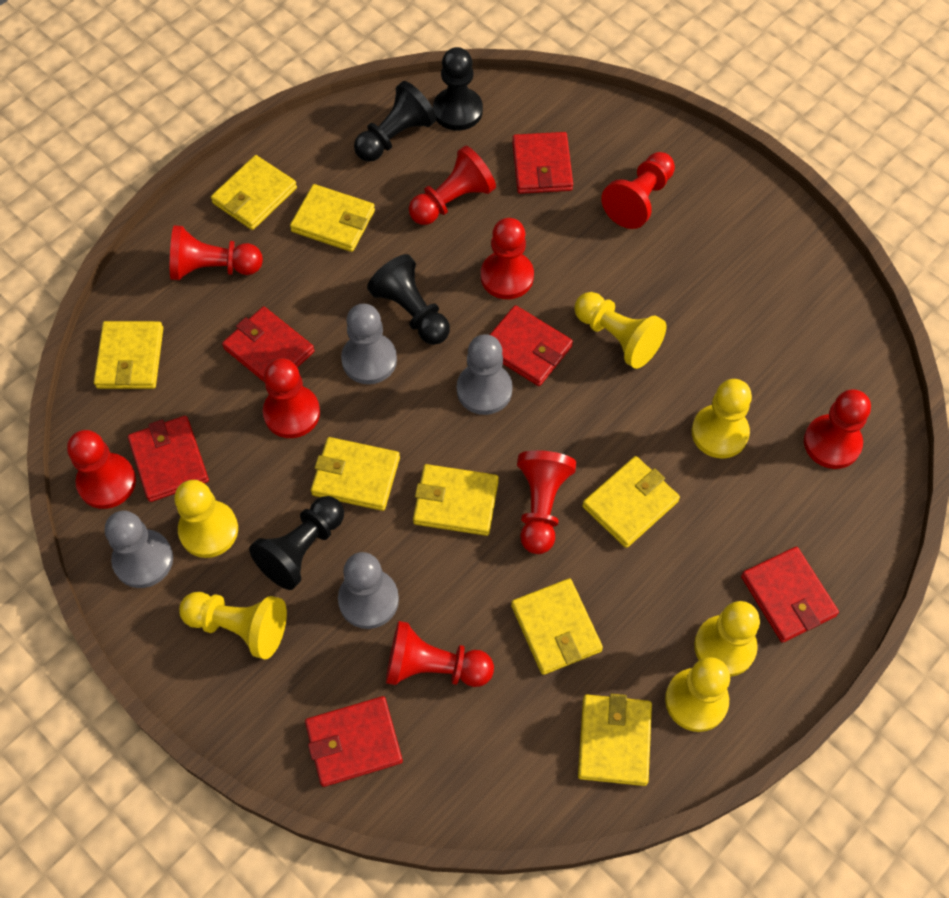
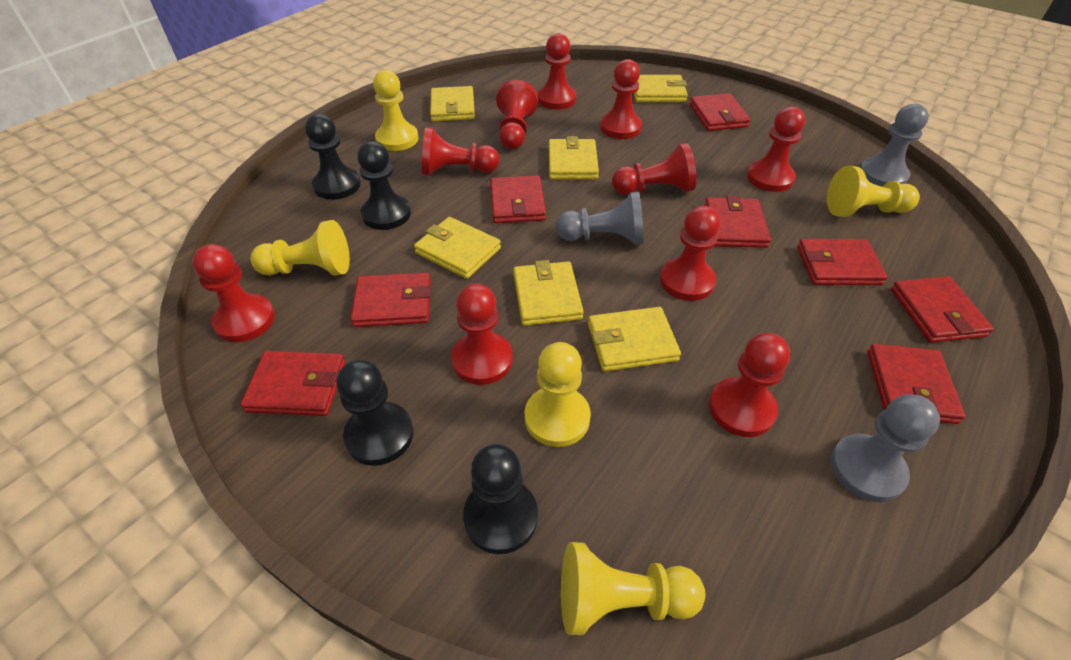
grey pawn: 4 -> 3
red pawn: 9 -> 10
red wallet: 6 -> 8
yellow pawn: 6 -> 5
yellow wallet: 8 -> 6

